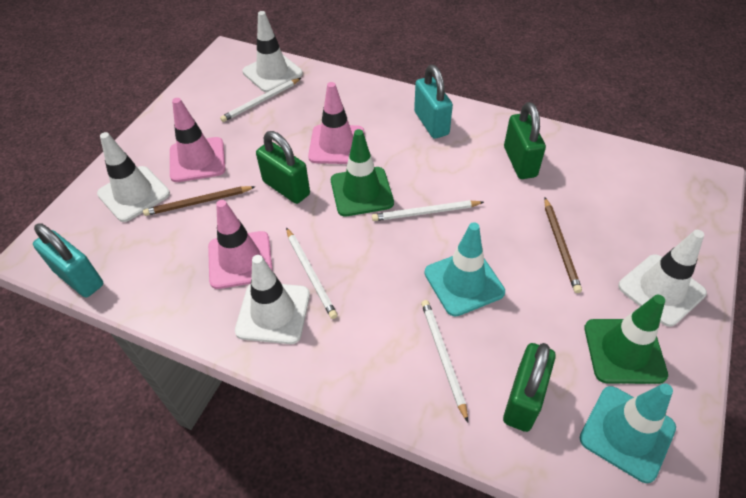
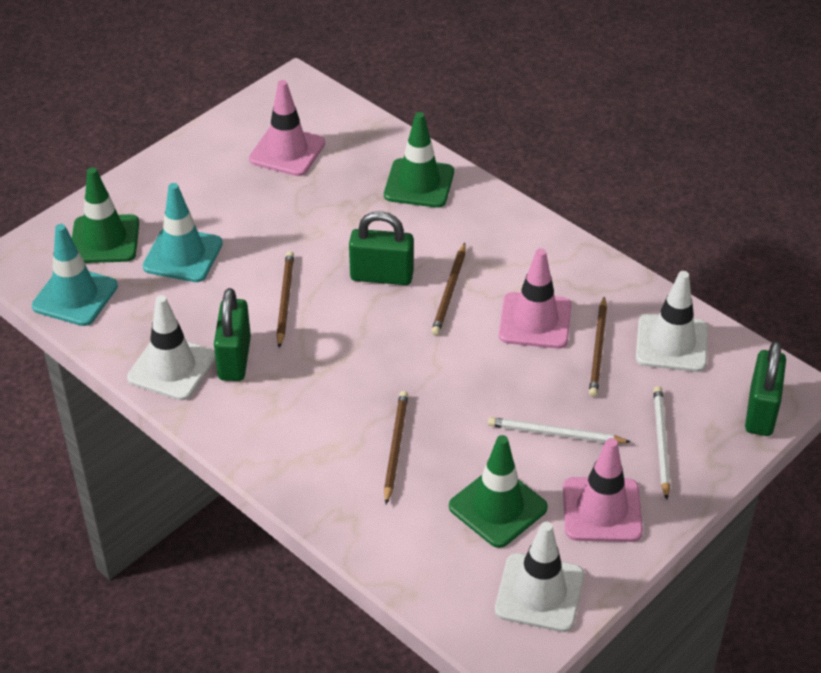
brown pencil: 2 -> 4
green traffic cone: 2 -> 3
turquoise padlock: 2 -> 0
white pencil: 4 -> 2
white traffic cone: 4 -> 3

